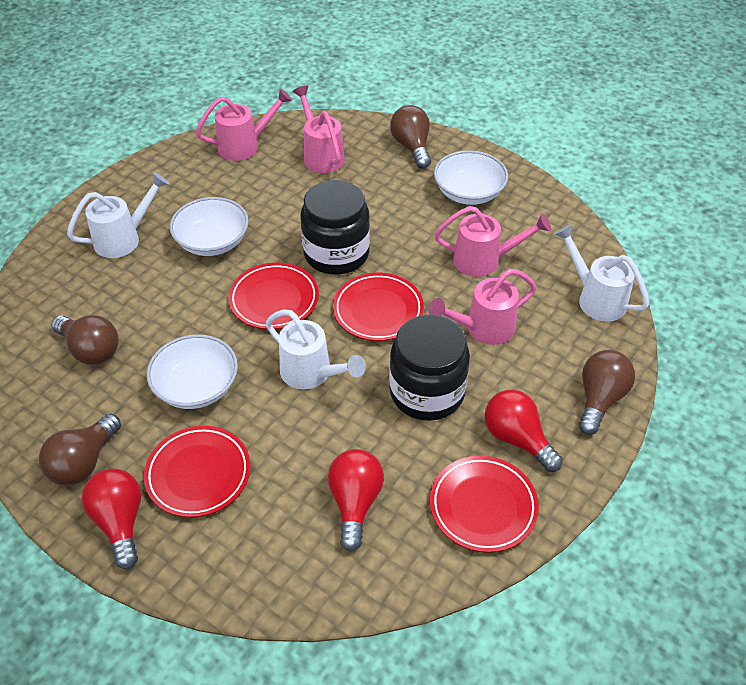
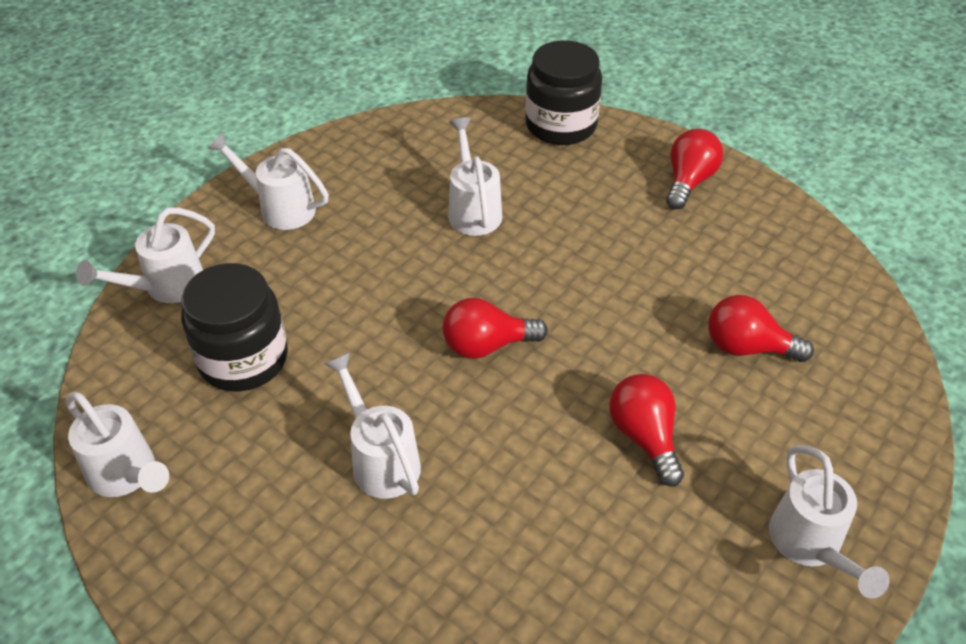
brown light bulb: 4 -> 0
pink watering can: 4 -> 0
red light bulb: 3 -> 4
red plate: 4 -> 0
white bowl: 3 -> 0
white watering can: 3 -> 6

